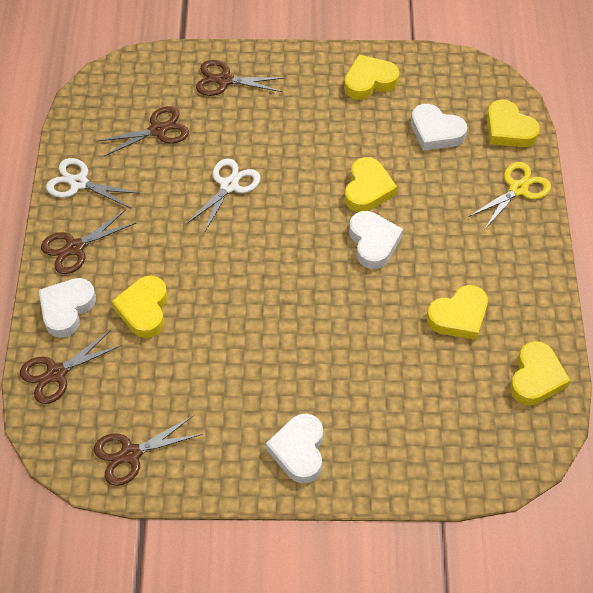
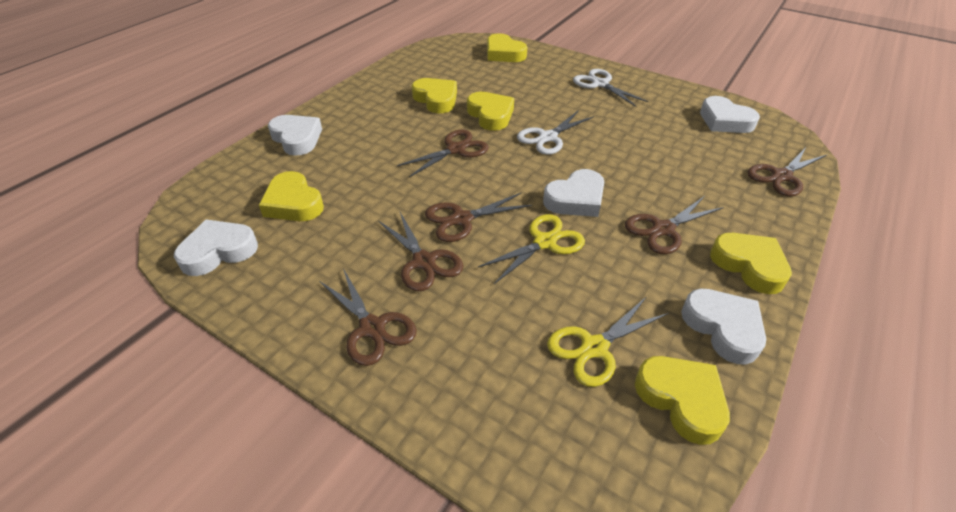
brown scissors: 5 -> 6
white heart: 4 -> 5
yellow scissors: 1 -> 2

